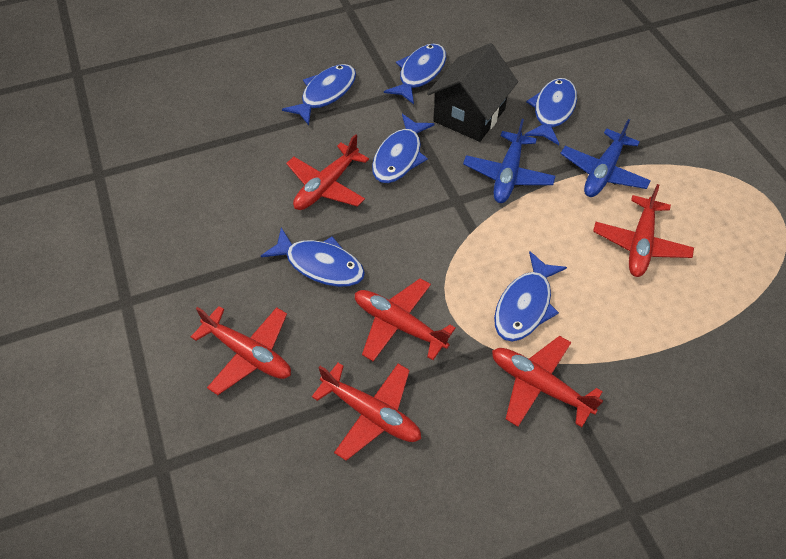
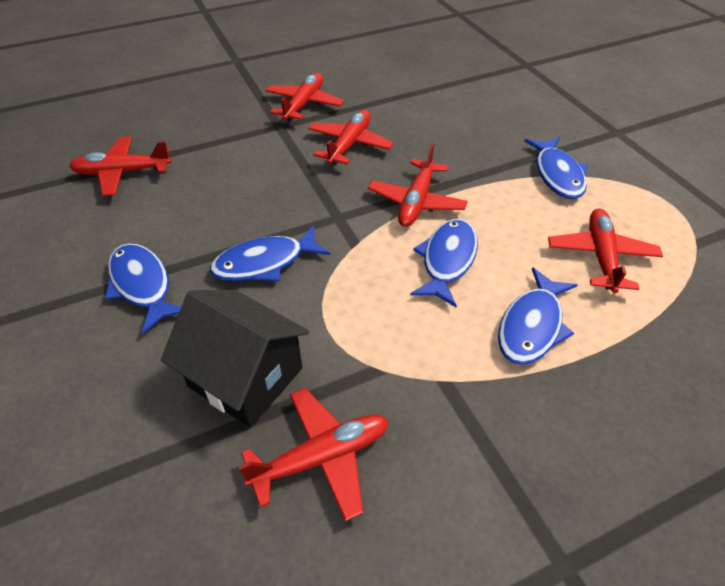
blue fish: 6 -> 5
blue plane: 2 -> 0

